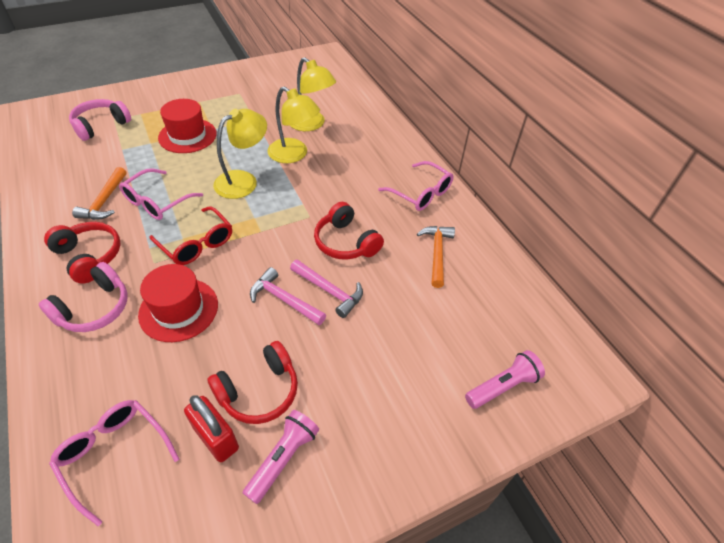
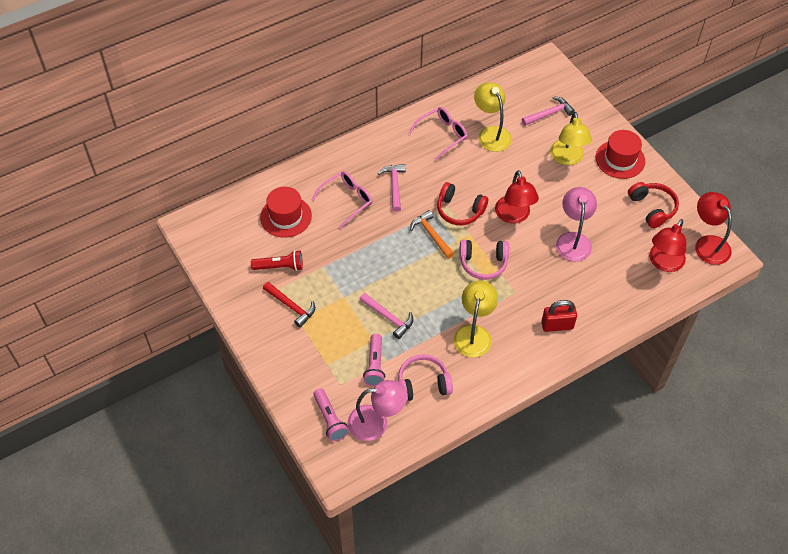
orange hammer: 2 -> 1
pink glasses: 3 -> 2
pink hammer: 2 -> 3
pink lamp: 0 -> 2
red flashlight: 0 -> 1
red glasses: 1 -> 0
red hammer: 0 -> 1
red headphones: 3 -> 2
red lamp: 0 -> 3

